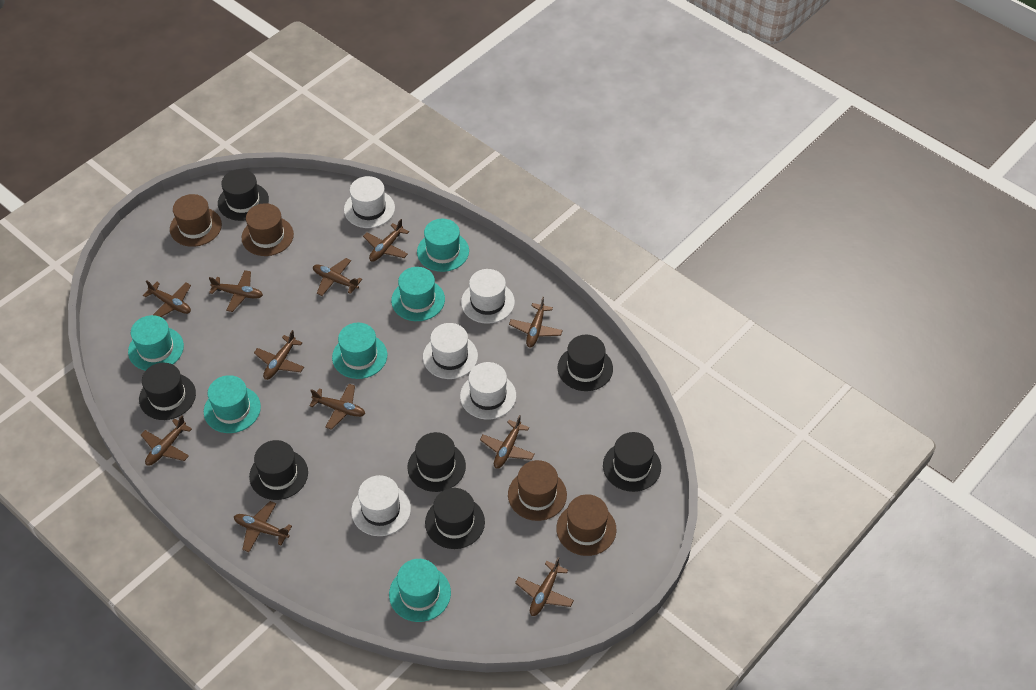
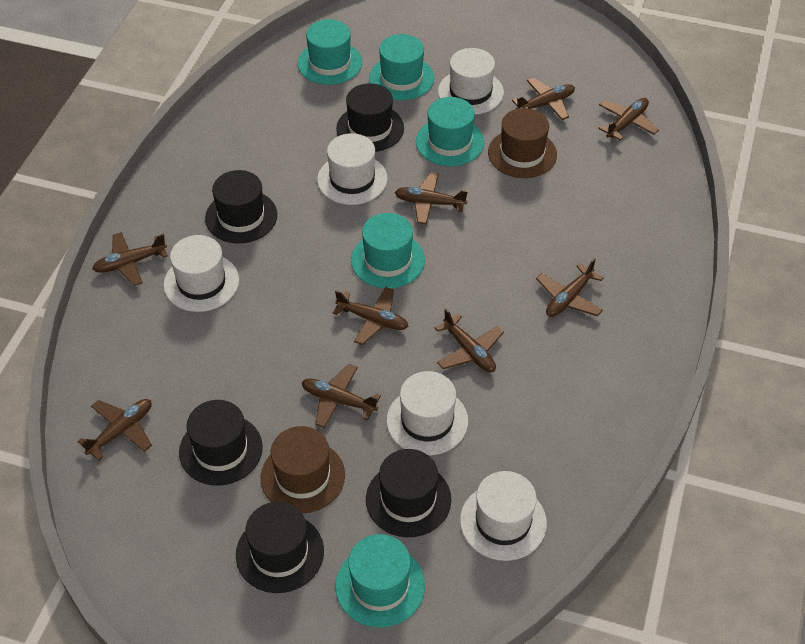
black hat: 7 -> 5
brown hat: 4 -> 2
brown plane: 11 -> 9
turquoise hat: 6 -> 5

